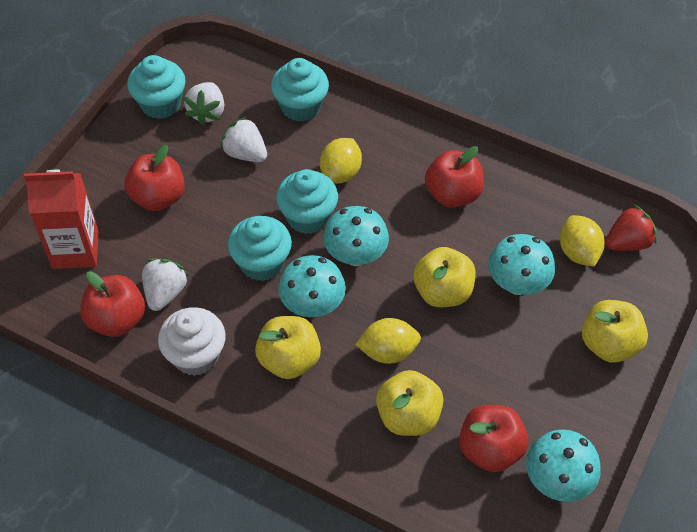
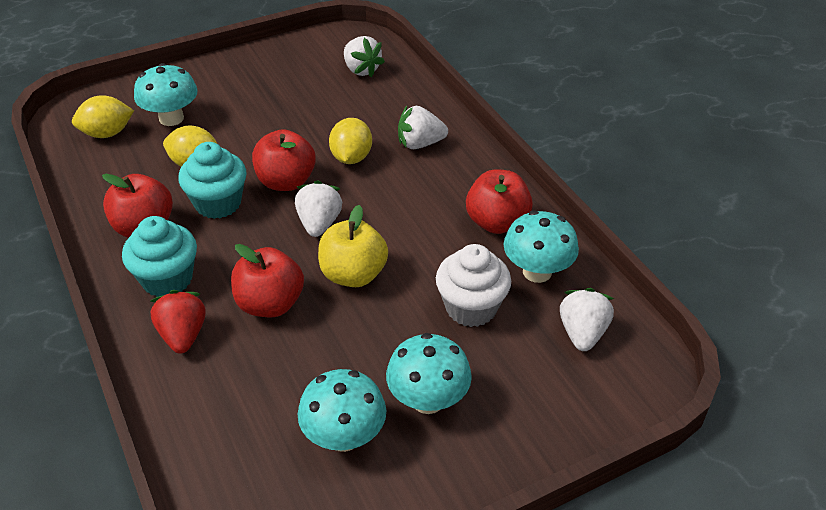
red carton: 1 -> 0
turquoise cupcake: 4 -> 2
white strawberry: 3 -> 4
yellow apple: 4 -> 1

